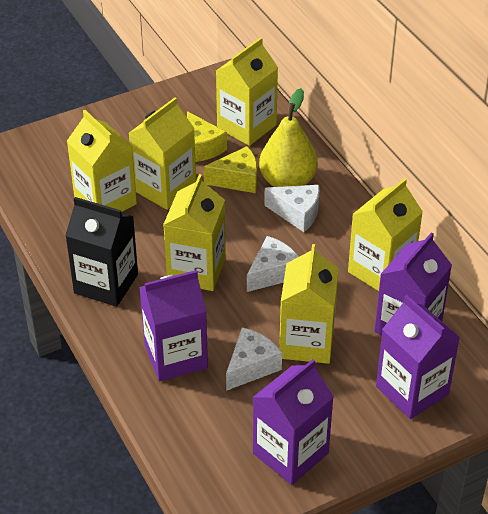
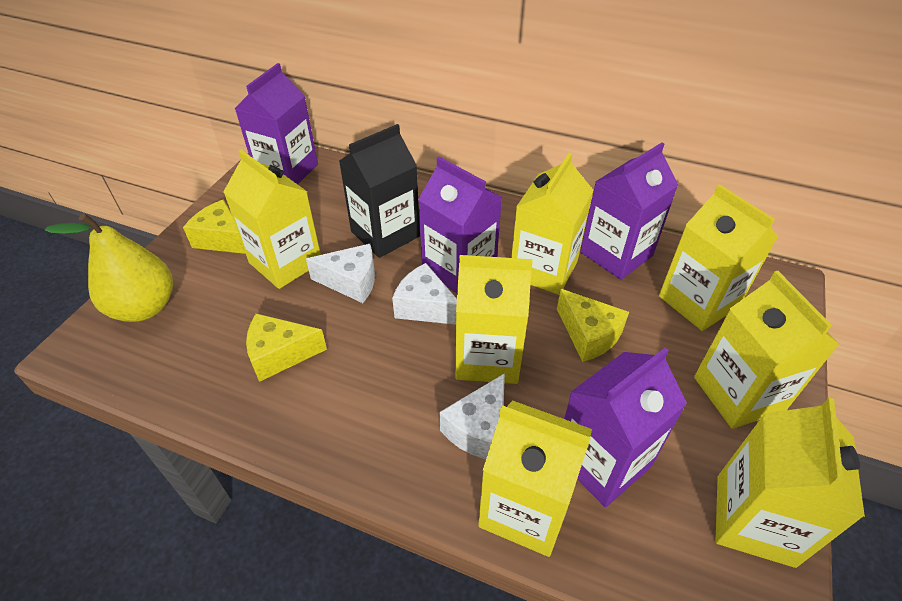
yellow carton: 6 -> 7
yellow cheese: 2 -> 3

